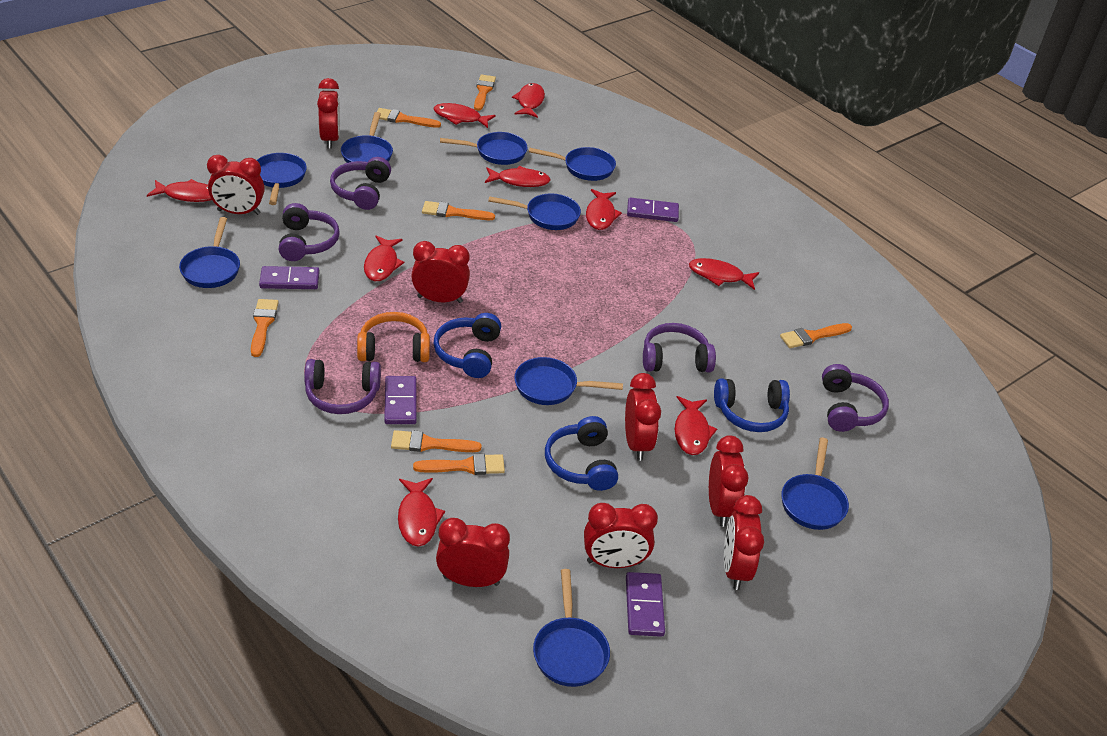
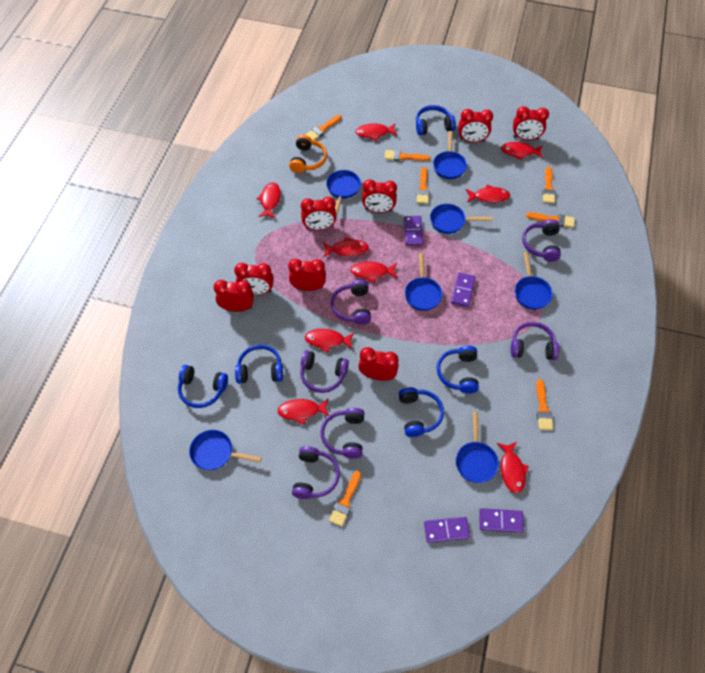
blue headphones: 3 -> 5
blue pan: 9 -> 7
purple headphones: 5 -> 6

